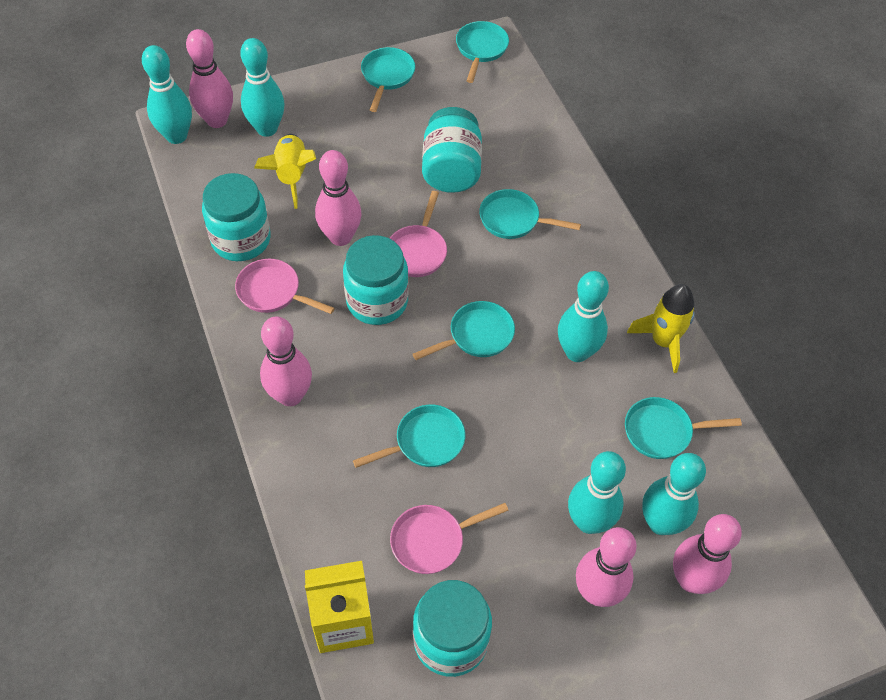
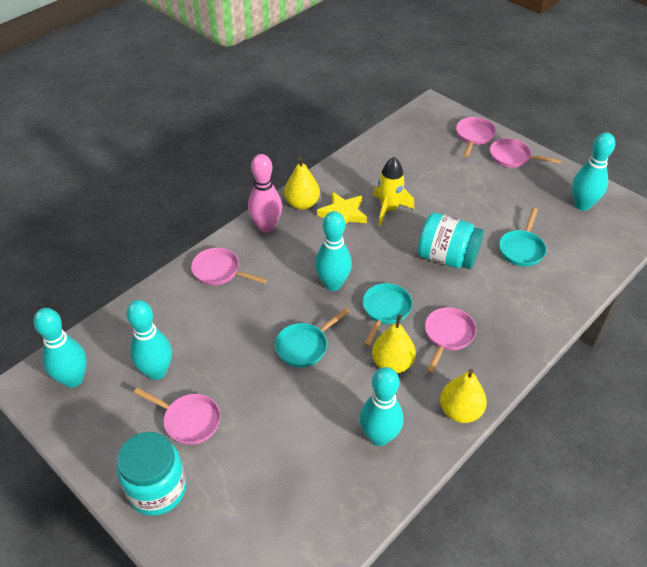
pink bowling pin: 5 -> 1
pink pan: 3 -> 5
turquoise jar: 4 -> 2
turquoise pan: 6 -> 3
yellow carton: 1 -> 0
yellow pear: 0 -> 3
yellow rocket: 2 -> 1
yellow star: 0 -> 1

